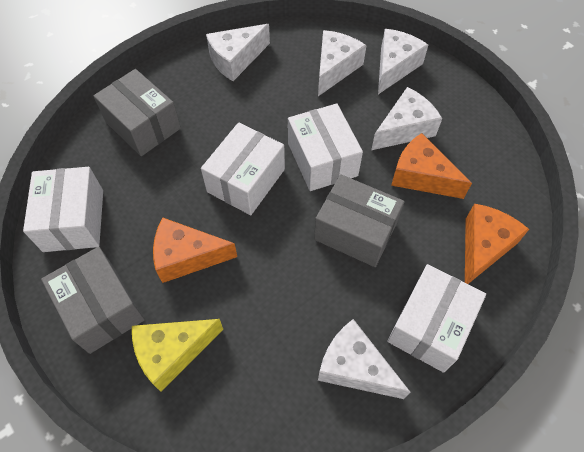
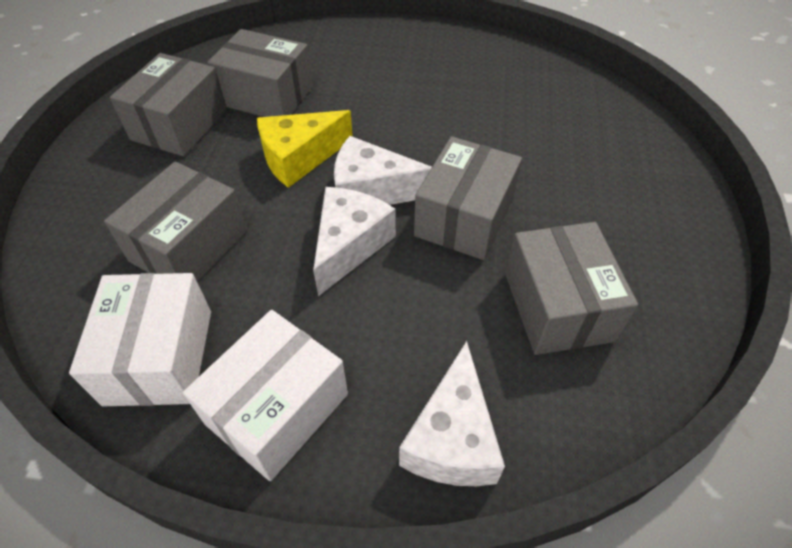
grey box: 3 -> 5
orange cheese: 3 -> 0
white box: 4 -> 2
white cheese: 5 -> 3

